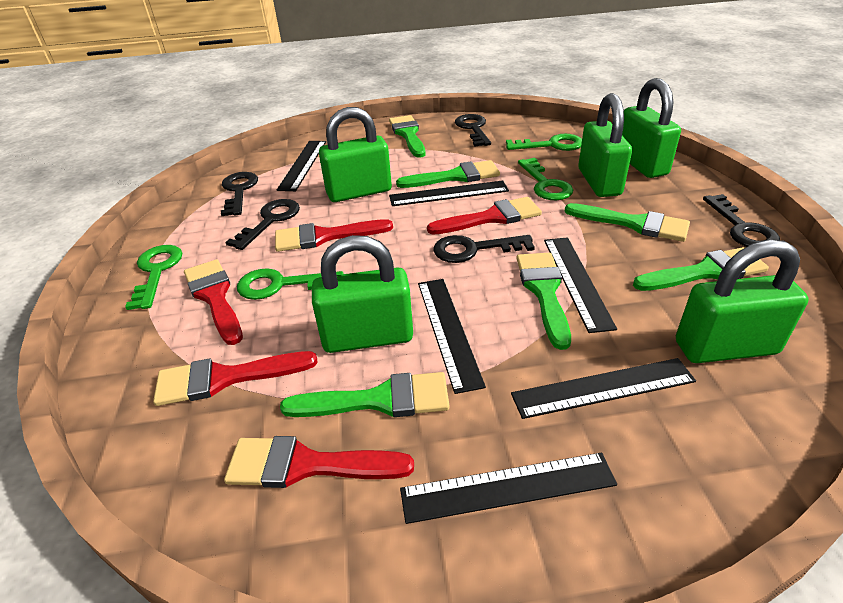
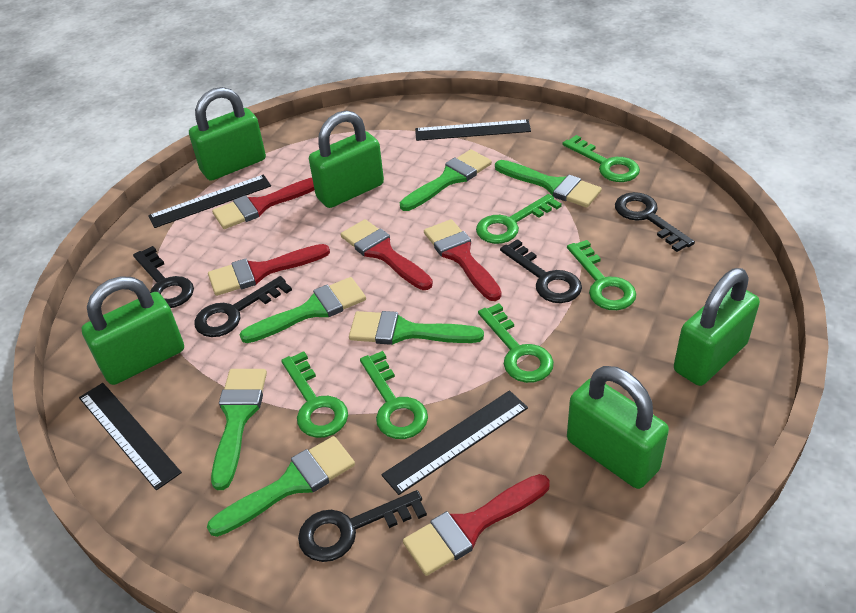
black ruler: 6 -> 4
green key: 4 -> 6

